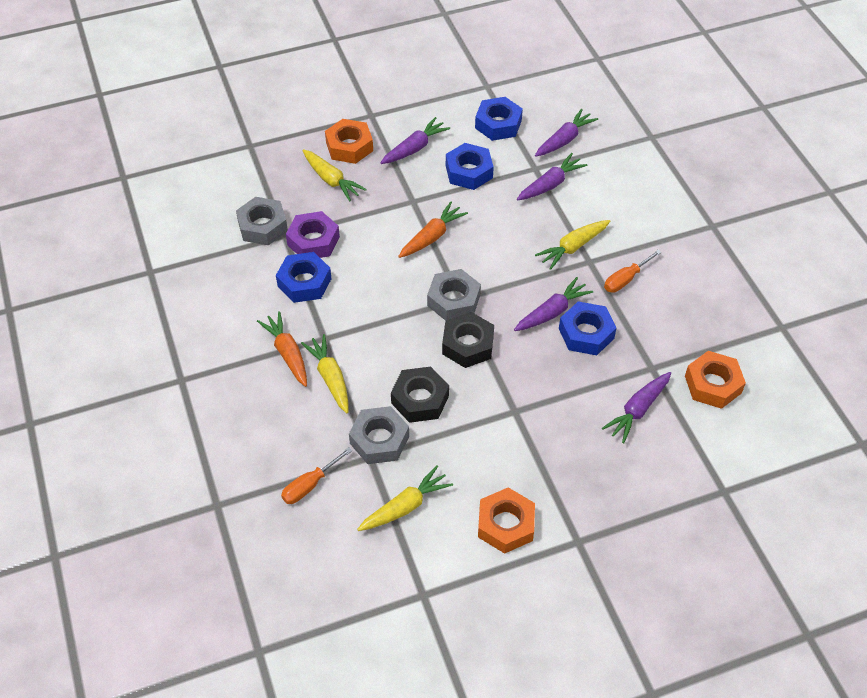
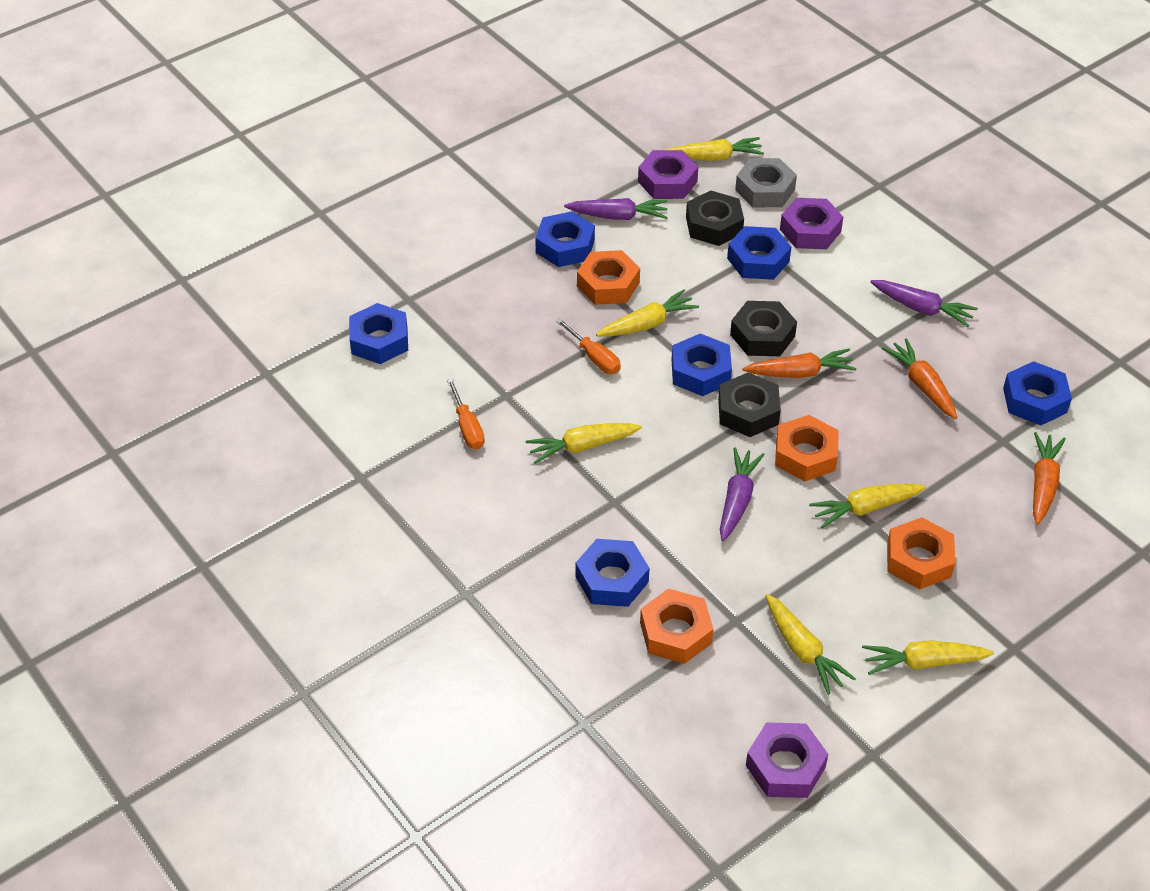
black nut: 2 -> 3
blue nut: 4 -> 6
grey nut: 3 -> 1
orange carrot: 2 -> 3
orange nut: 3 -> 4
purple carrot: 5 -> 3
purple nut: 1 -> 3
yellow carrot: 4 -> 6

